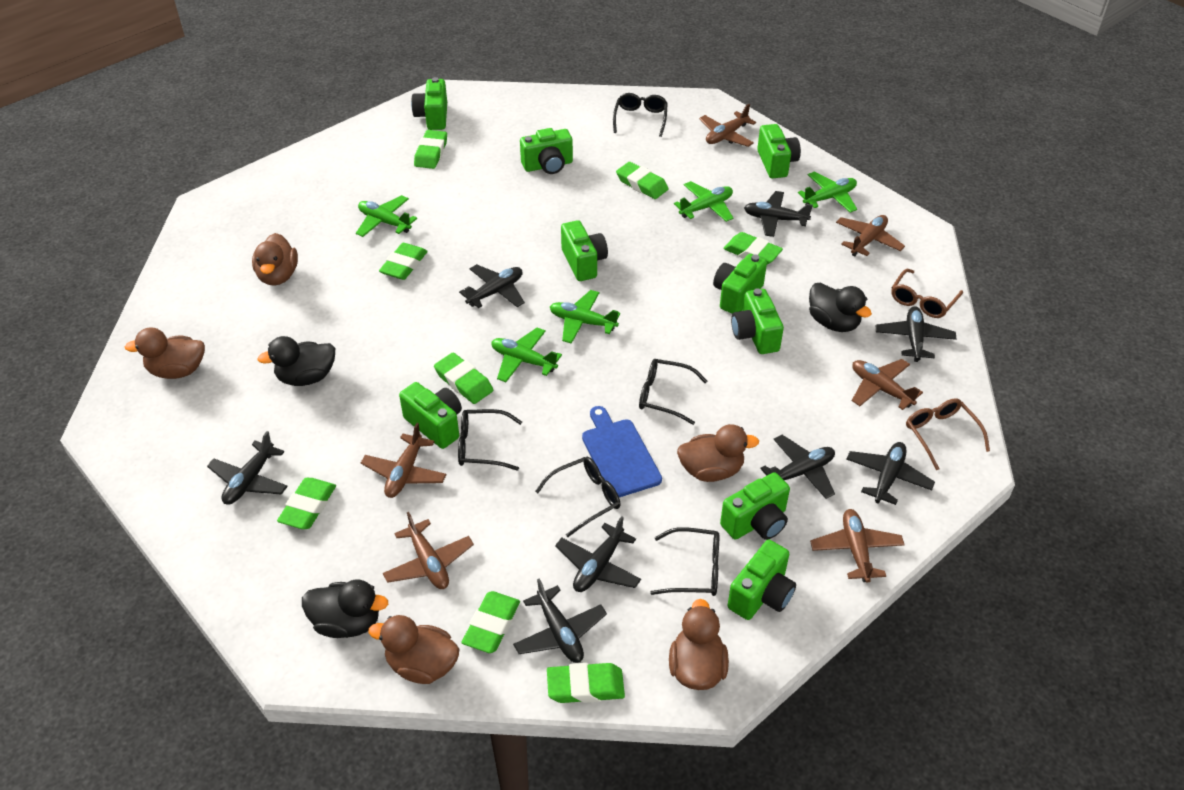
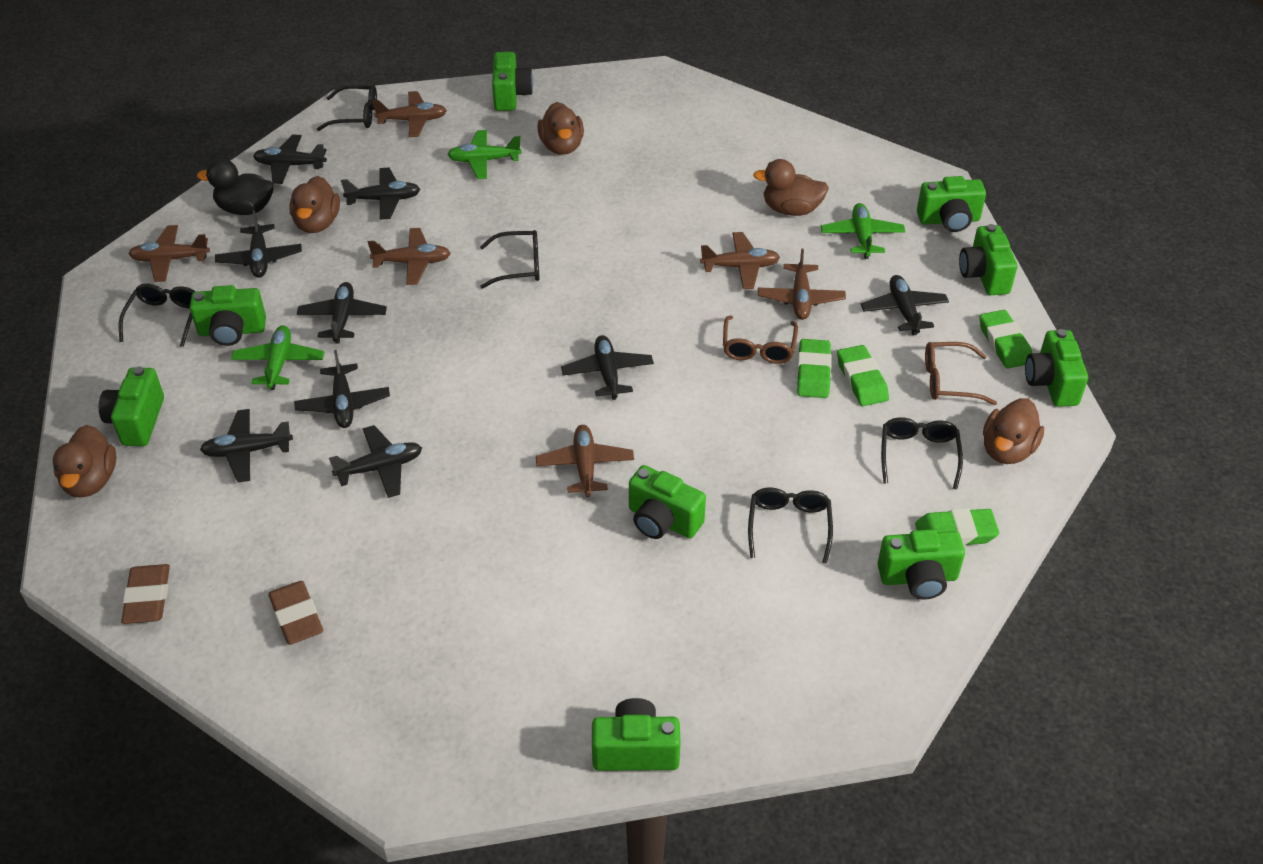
black duck: 3 -> 1
black plane: 8 -> 9
blue cutting board: 1 -> 0
brown eraser: 0 -> 2
green eraser: 8 -> 4
green plane: 5 -> 3

